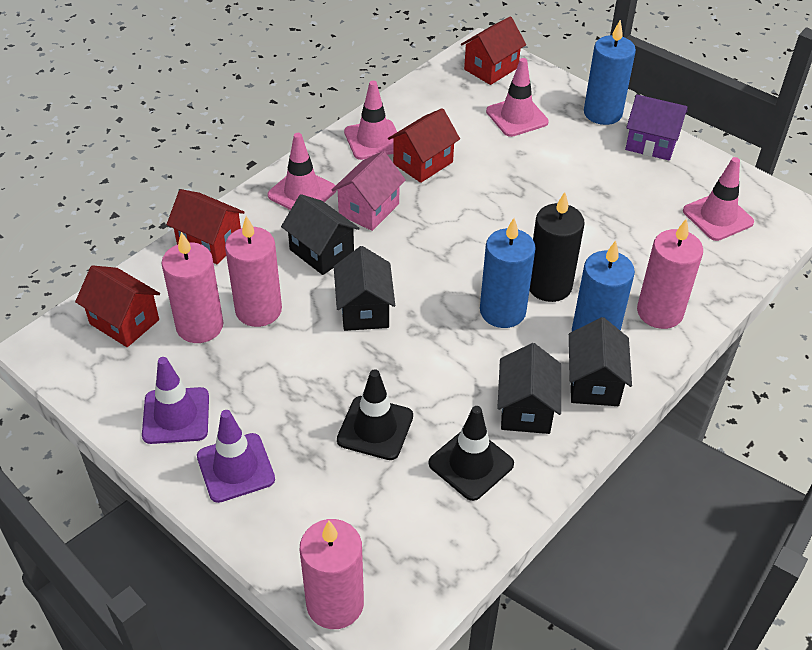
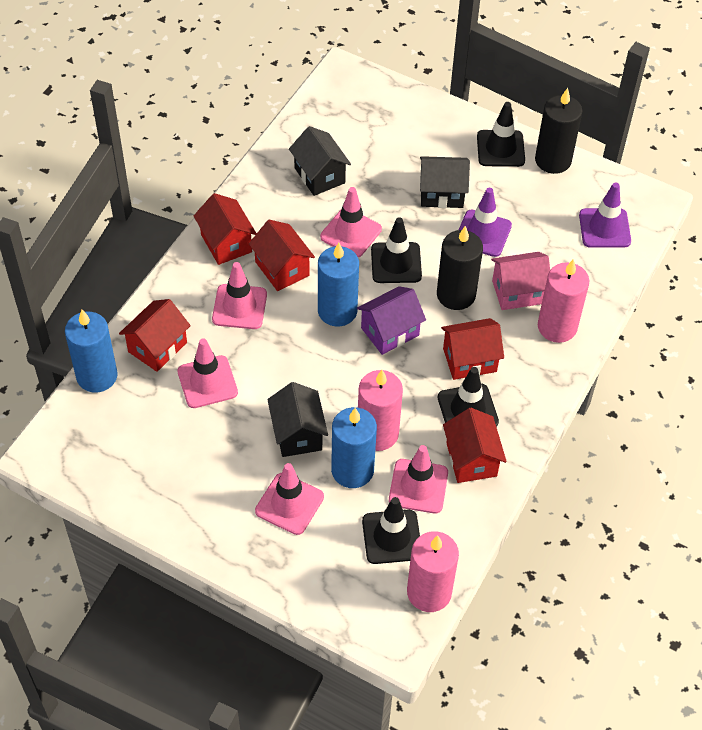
black candle: 1 -> 2
black house: 4 -> 3
black traffic cone: 2 -> 4
pink candle: 4 -> 3
pink traffic cone: 4 -> 5
red house: 4 -> 5

